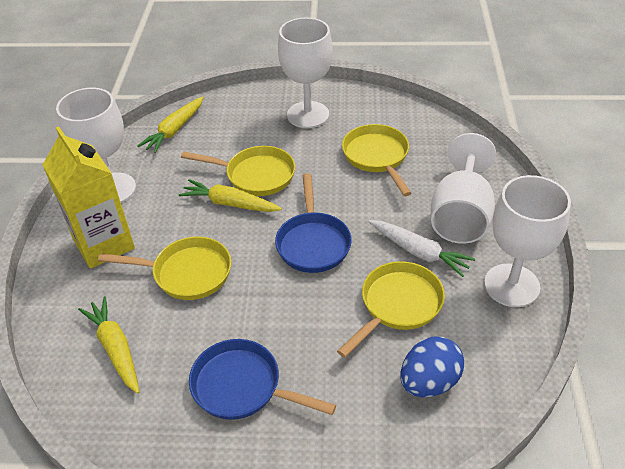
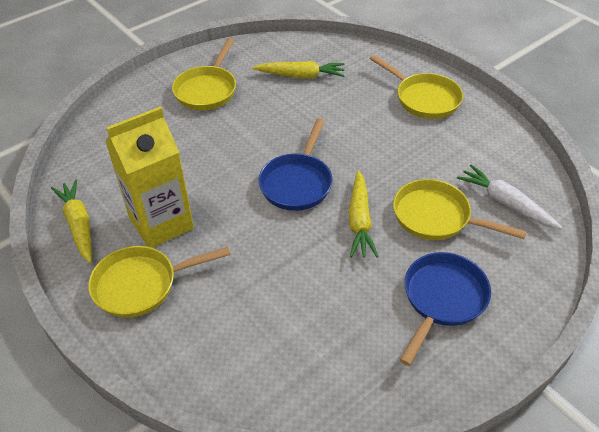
blue egg: 1 -> 0
white goblet: 4 -> 0

